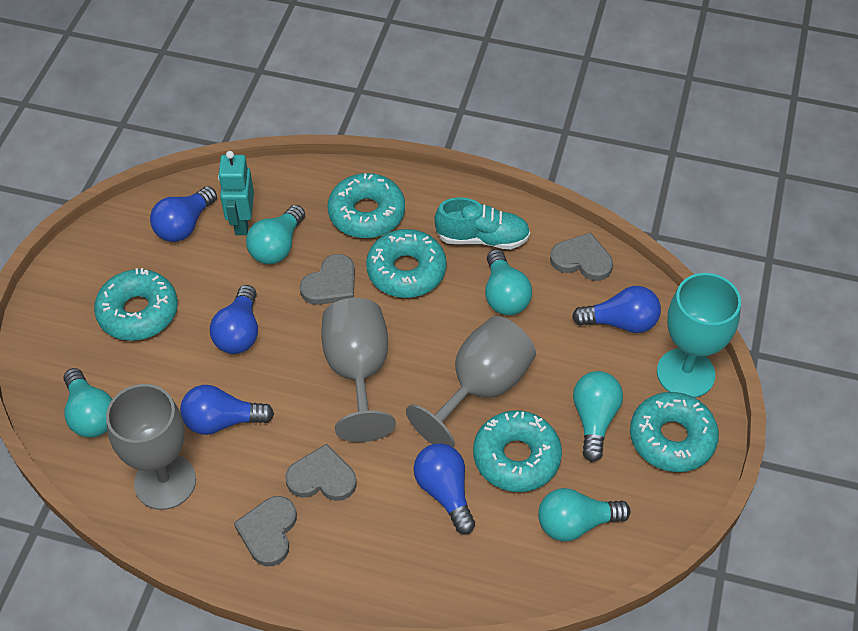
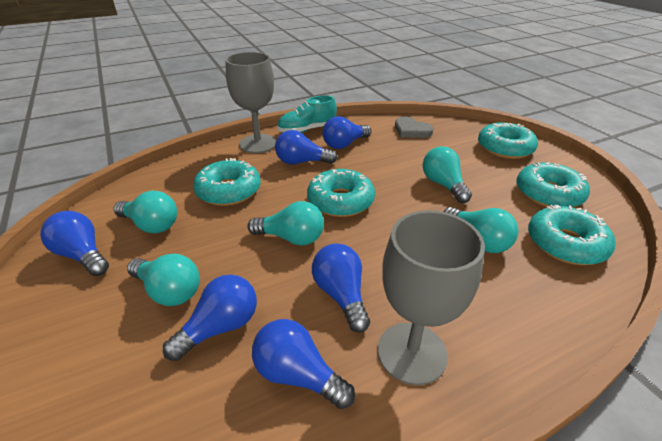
blue light bulb: 5 -> 6
grey goblet: 3 -> 2
grey heart: 4 -> 1
turquoise goblet: 1 -> 0
turquoise robot: 1 -> 0

